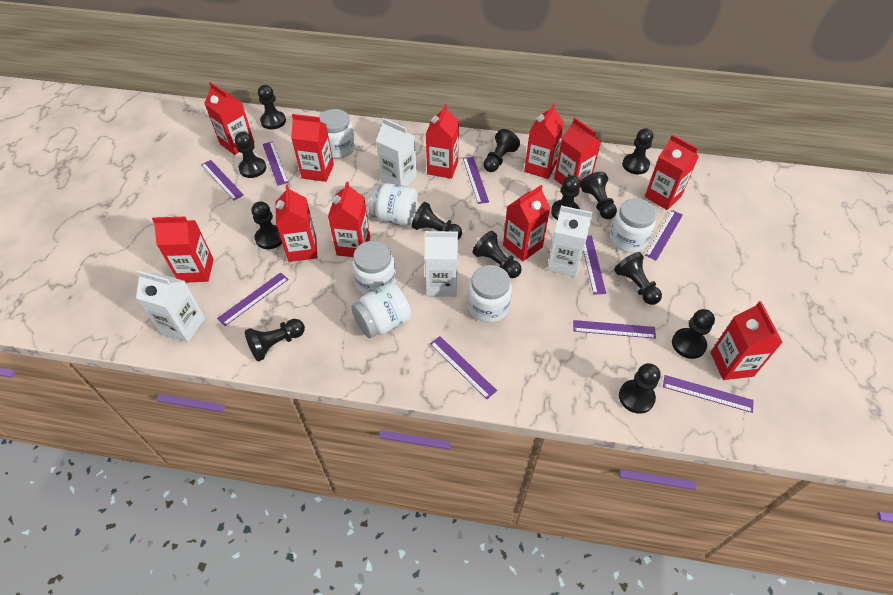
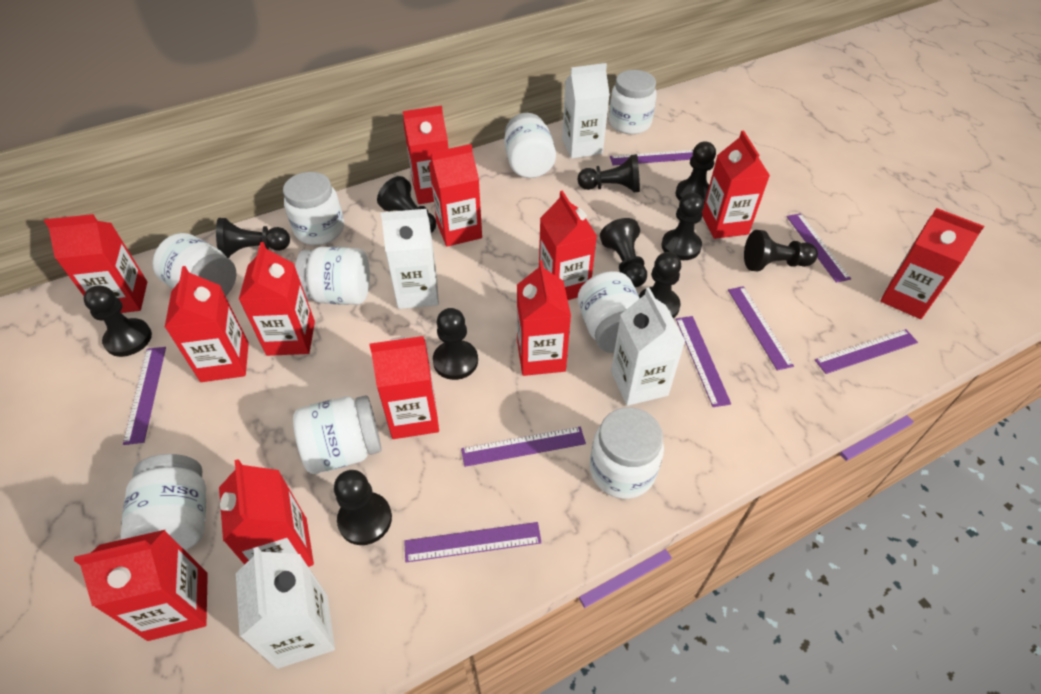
black pawn: 13 -> 11
purple ruler: 9 -> 8
red carton: 11 -> 12
white jar: 6 -> 9

